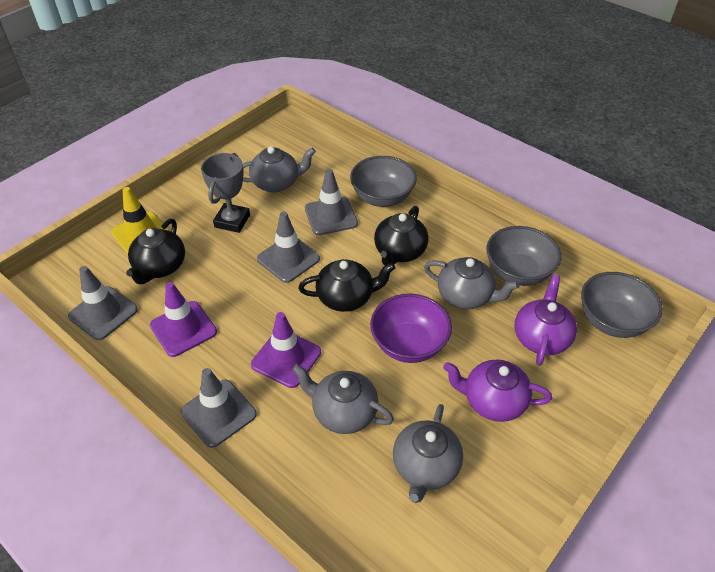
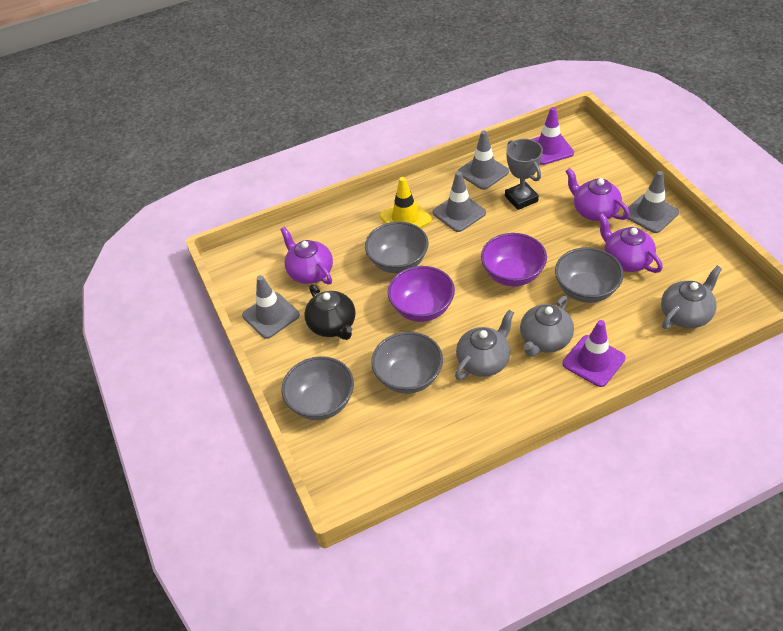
black teapot: 3 -> 1
grey bowl: 3 -> 4
grey teapot: 4 -> 3
purple bowl: 1 -> 2
purple teapot: 2 -> 3

